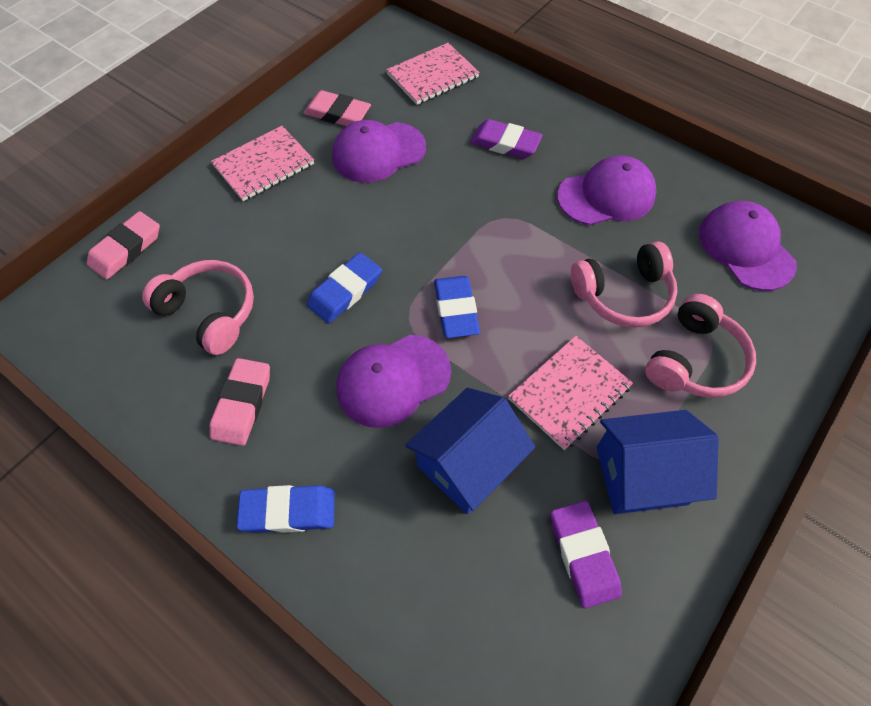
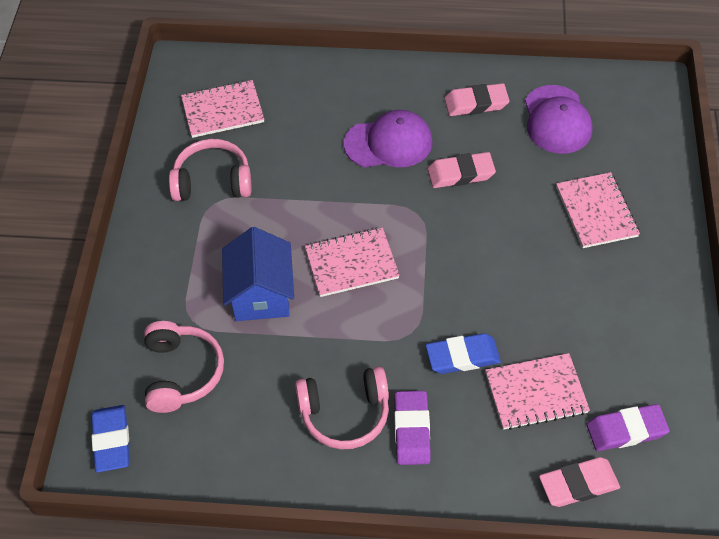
blue eraser: 3 -> 2
blue house: 2 -> 1
pink notebook: 3 -> 4
purple cap: 4 -> 2

